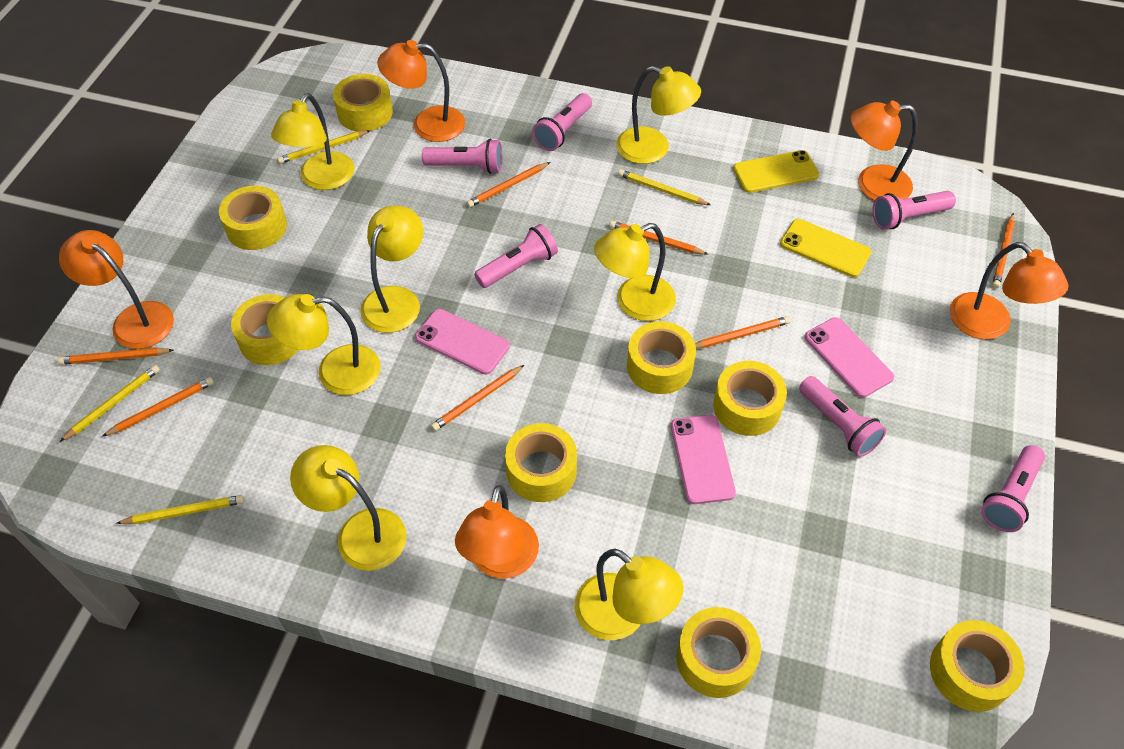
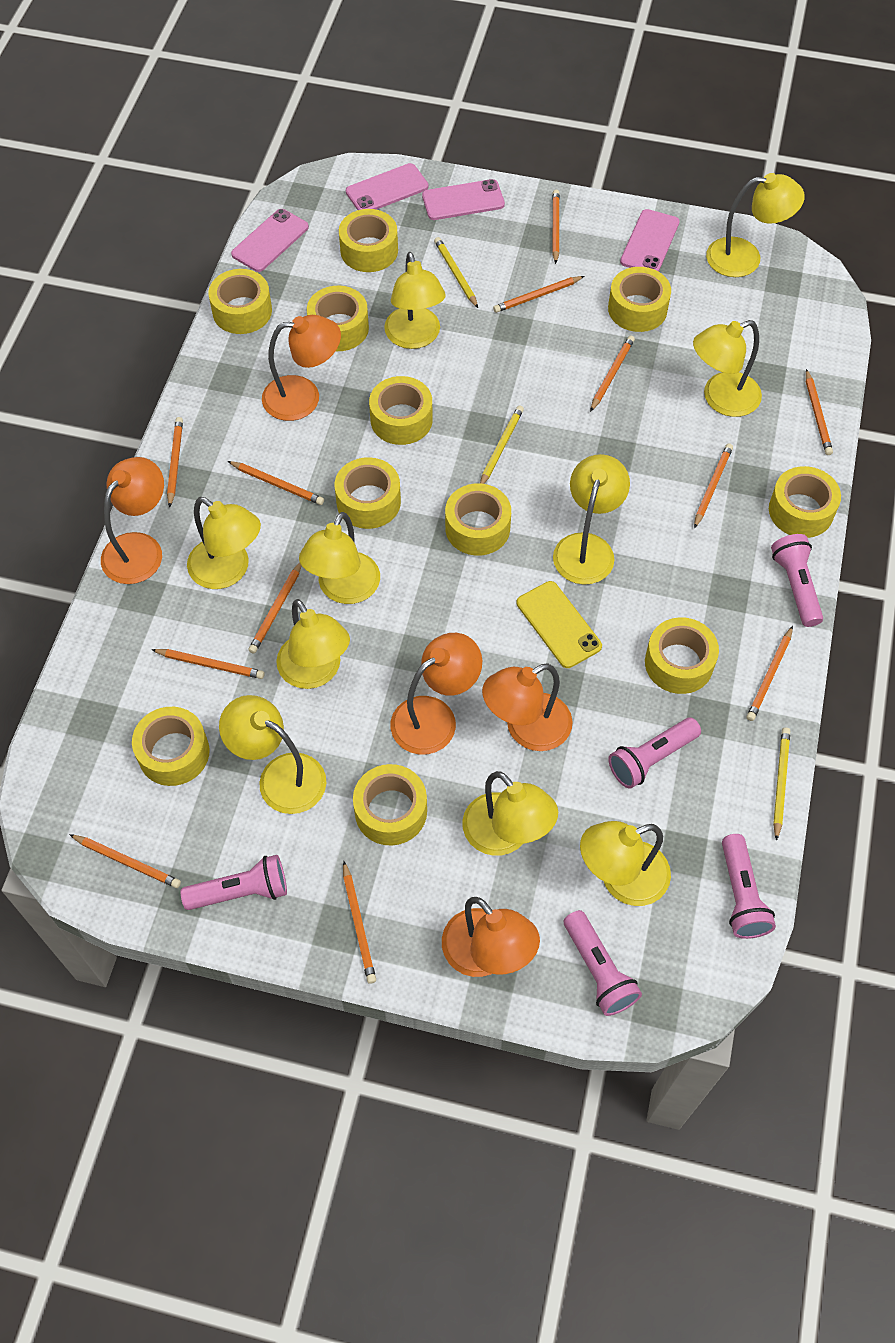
orange pencil: 7 -> 12
pink flashlight: 6 -> 5
pink phone: 3 -> 4
yellow lamp: 7 -> 10
yellow pencil: 4 -> 3
yellow phone: 2 -> 1
yellow tape: 8 -> 11

